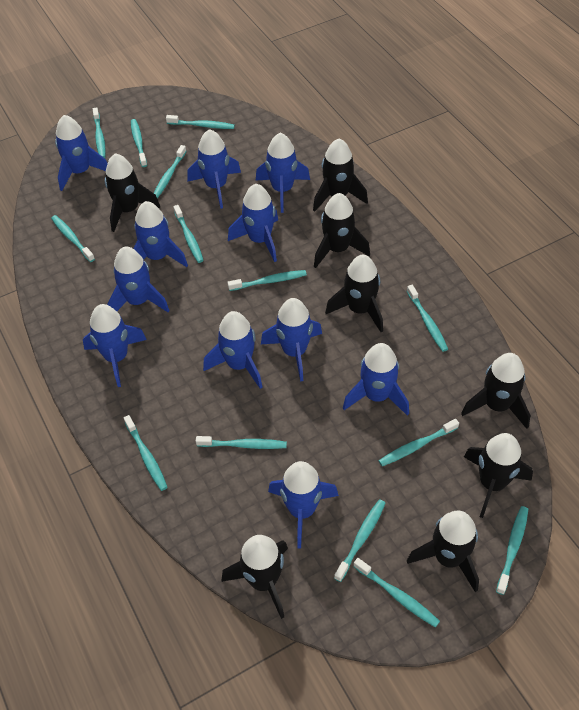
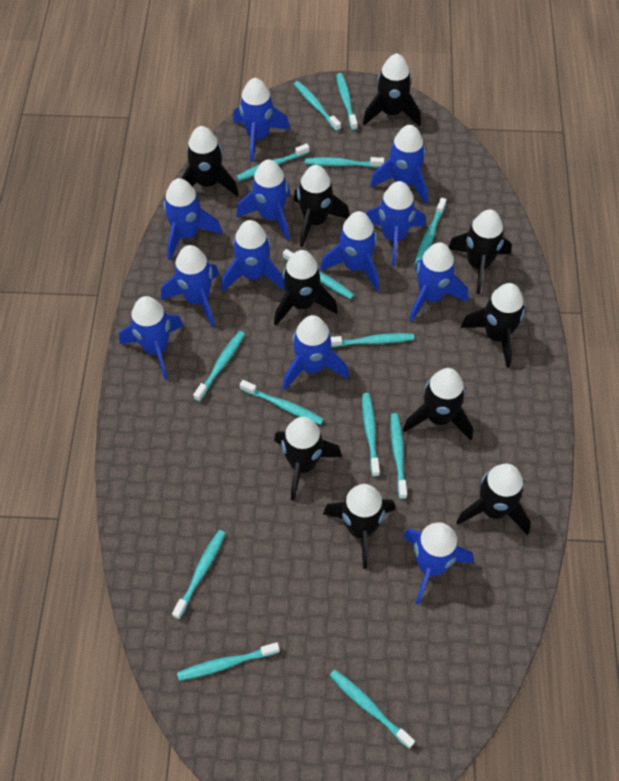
black rocket: 8 -> 10
blue rocket: 11 -> 12

